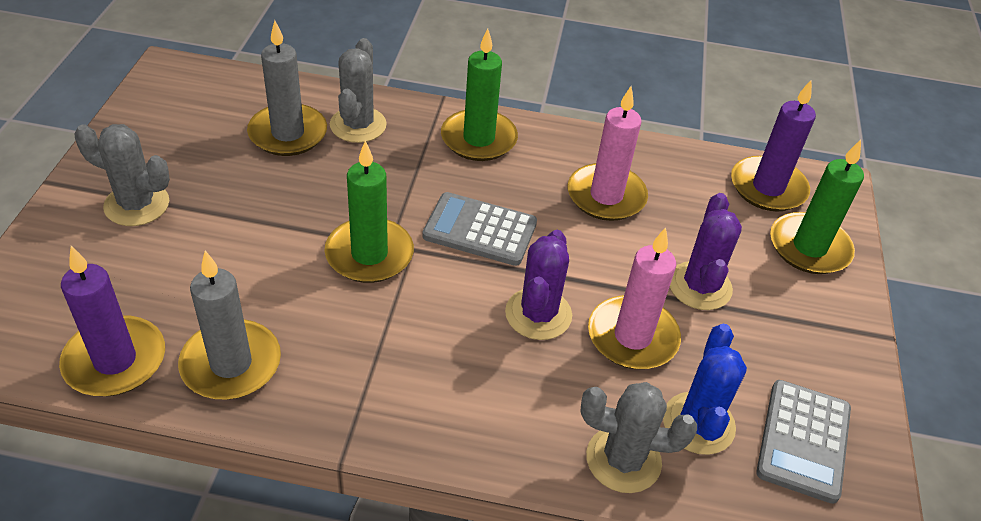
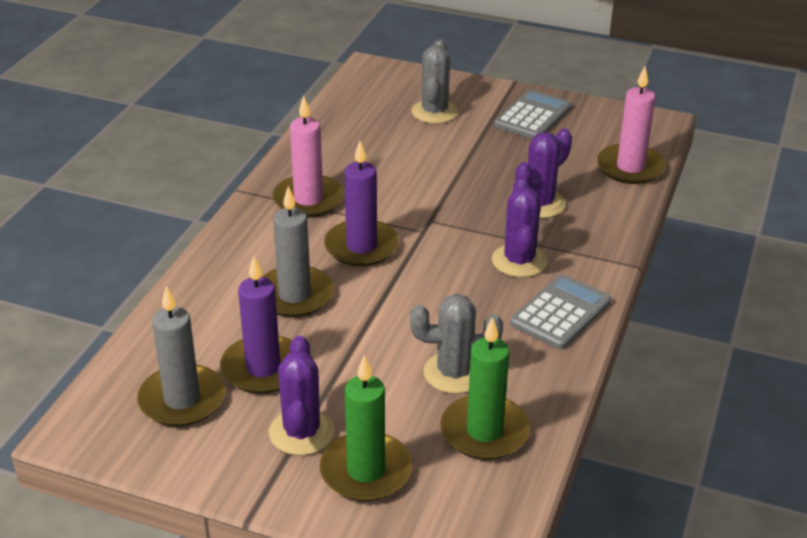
blue cactus: 1 -> 0
green candle: 3 -> 2
grey cactus: 3 -> 2
purple cactus: 2 -> 3

